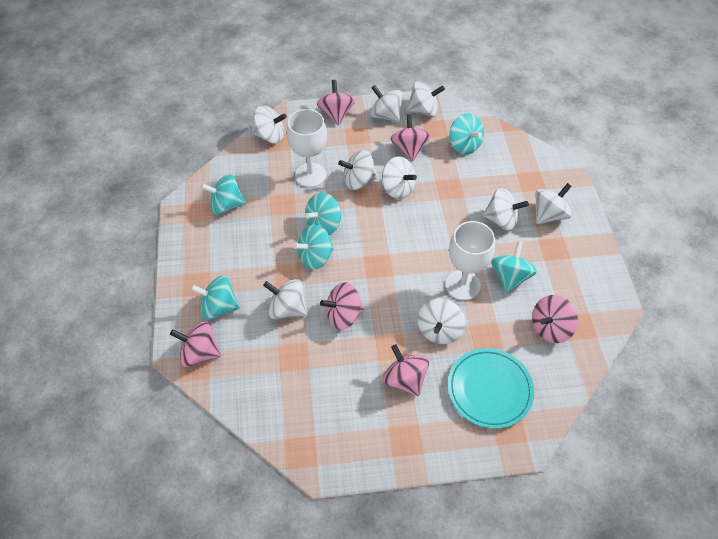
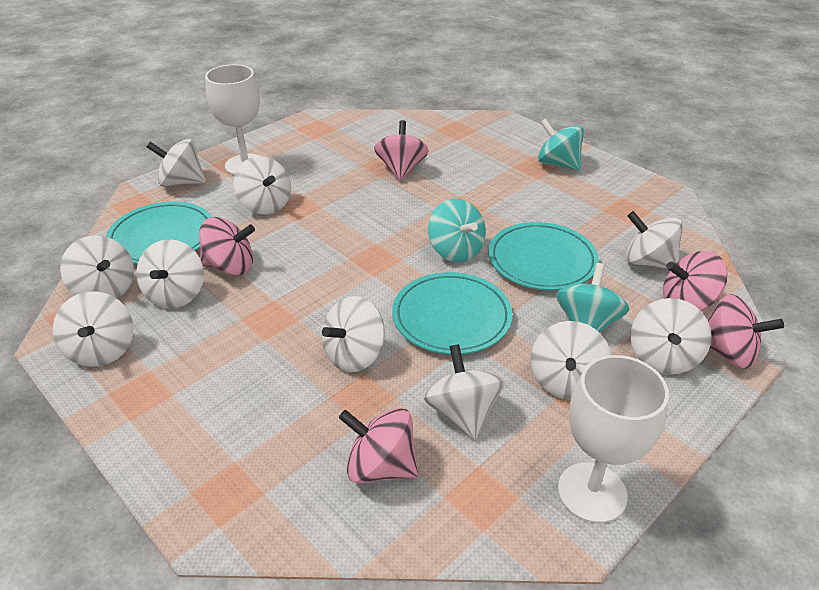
pink spinning top: 6 -> 5
turquoise plate: 1 -> 3
turquoise spinning top: 6 -> 3
white spinning top: 9 -> 10

